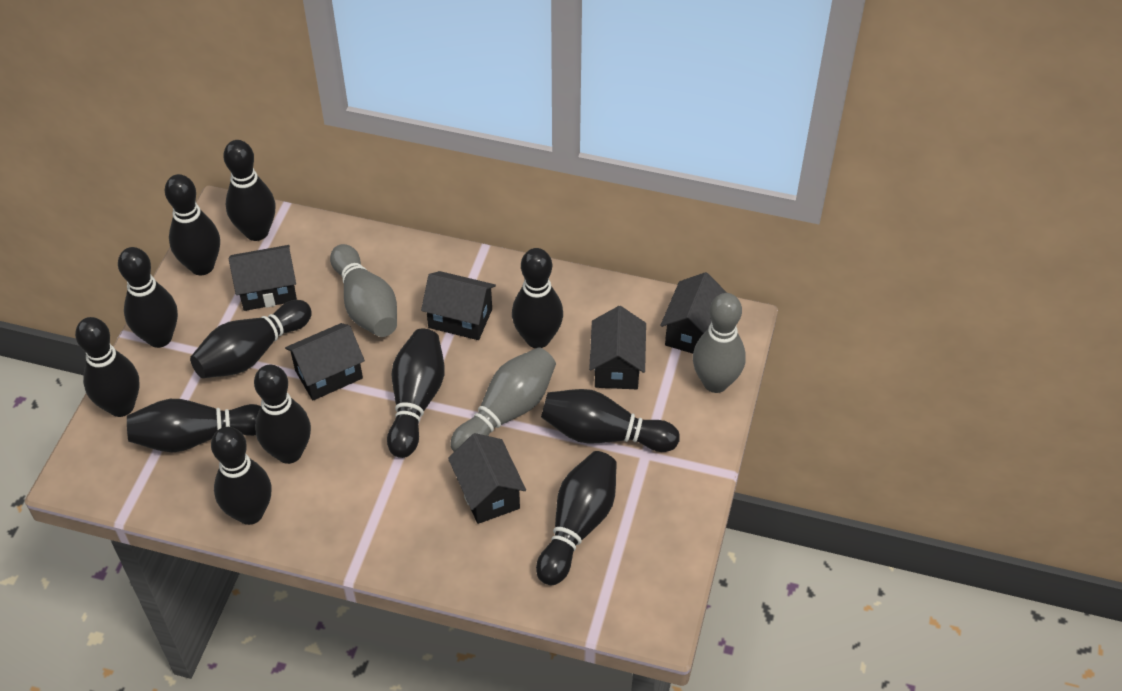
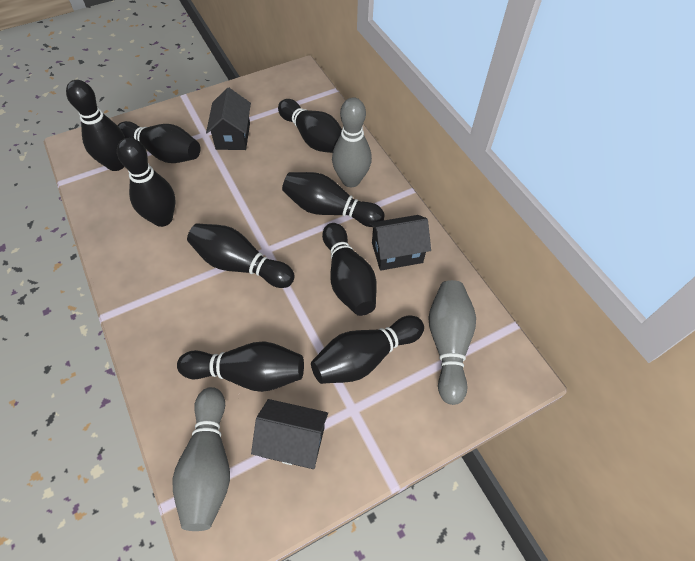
black bowling pin: 12 -> 9
black house: 6 -> 3

